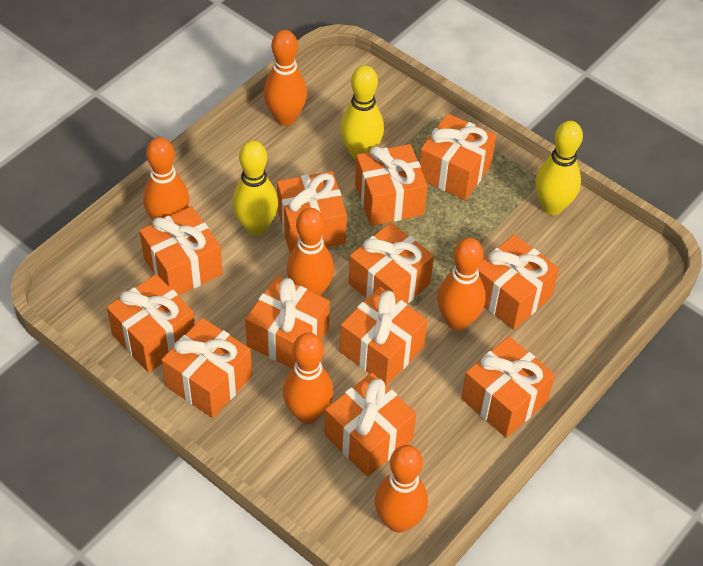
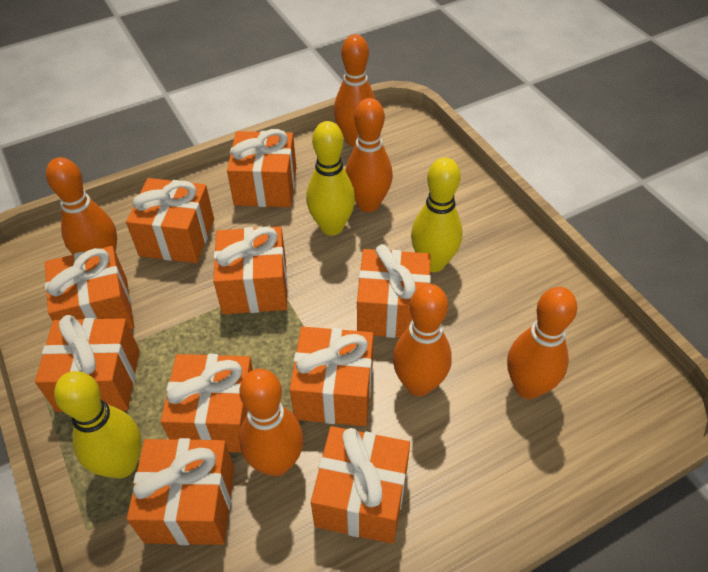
orange gift: 12 -> 10

